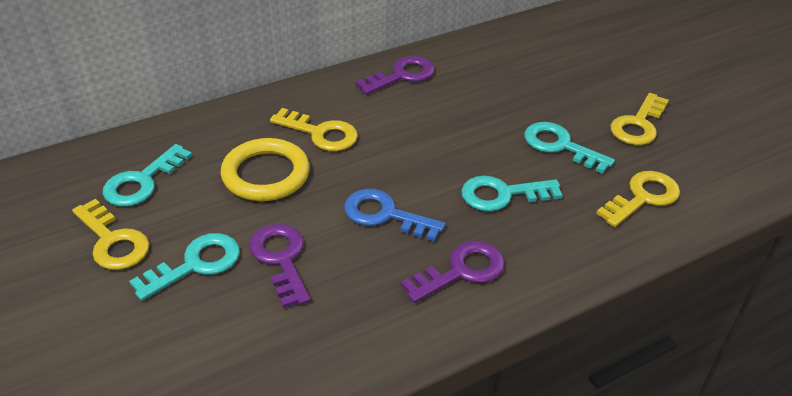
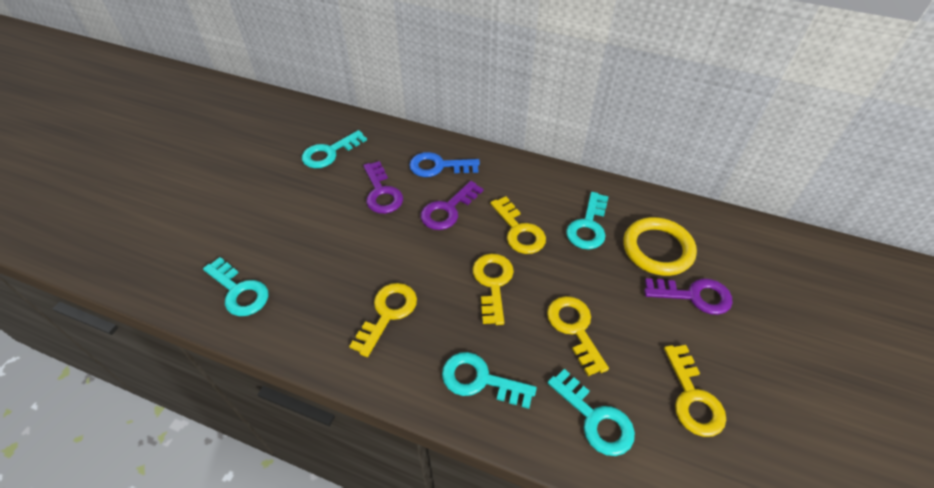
turquoise key: 4 -> 5
yellow key: 4 -> 5

